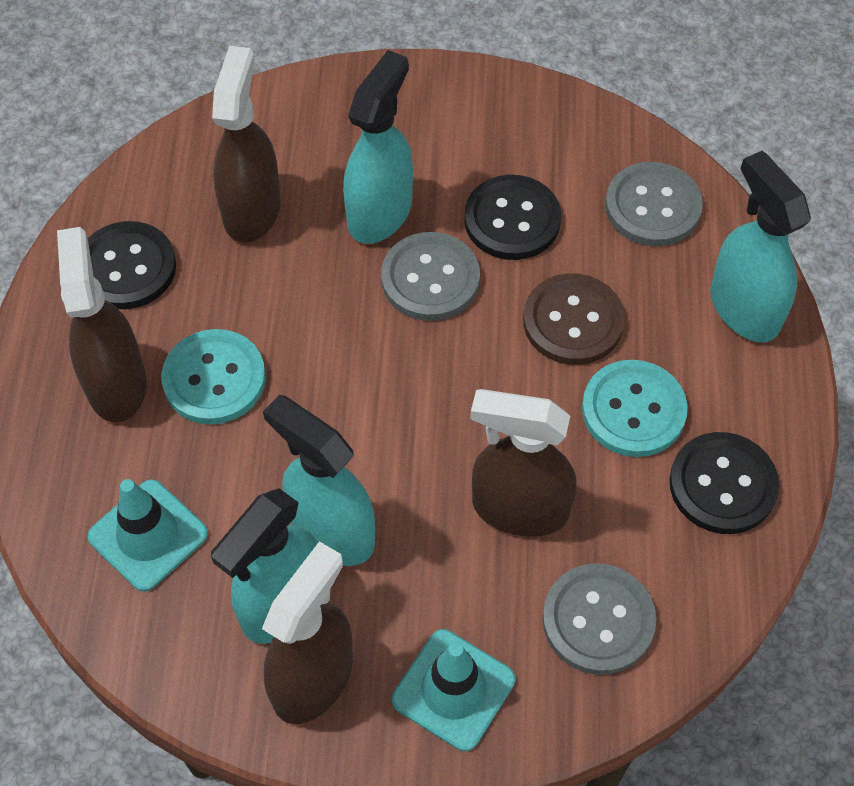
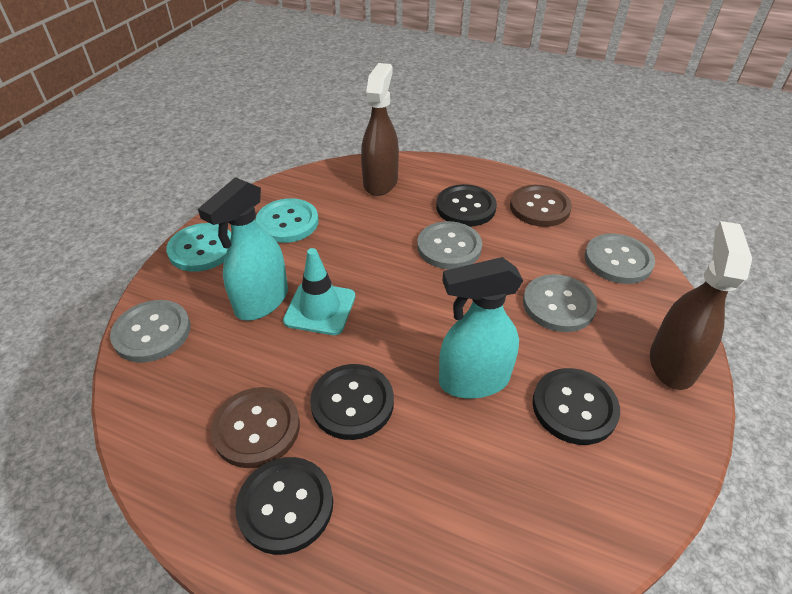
black button: 3 -> 4
brown button: 1 -> 2
brown spray bottle: 4 -> 2
grey button: 3 -> 4
turquoise spray bottle: 4 -> 2
turquoise traffic cone: 2 -> 1

